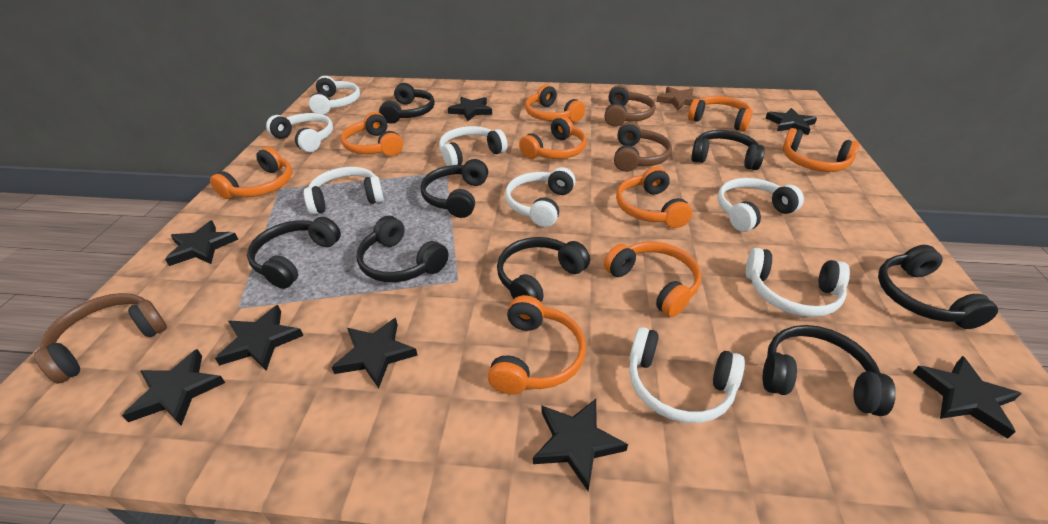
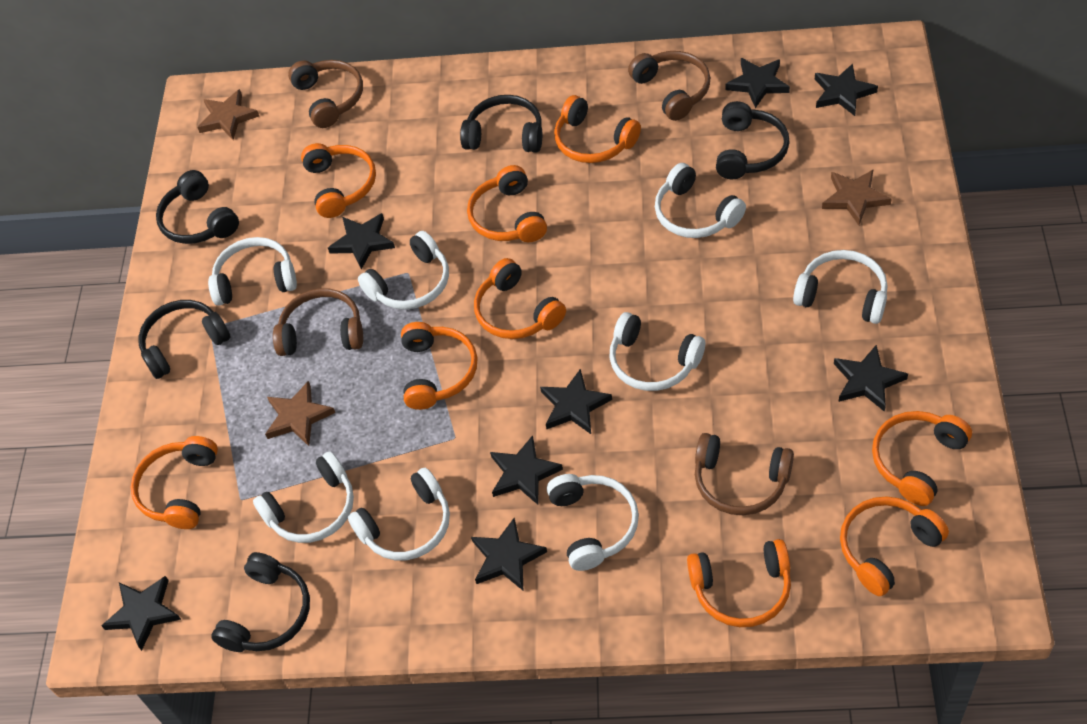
black headphones: 8 -> 5
brown headphones: 3 -> 4
brown star: 1 -> 3

